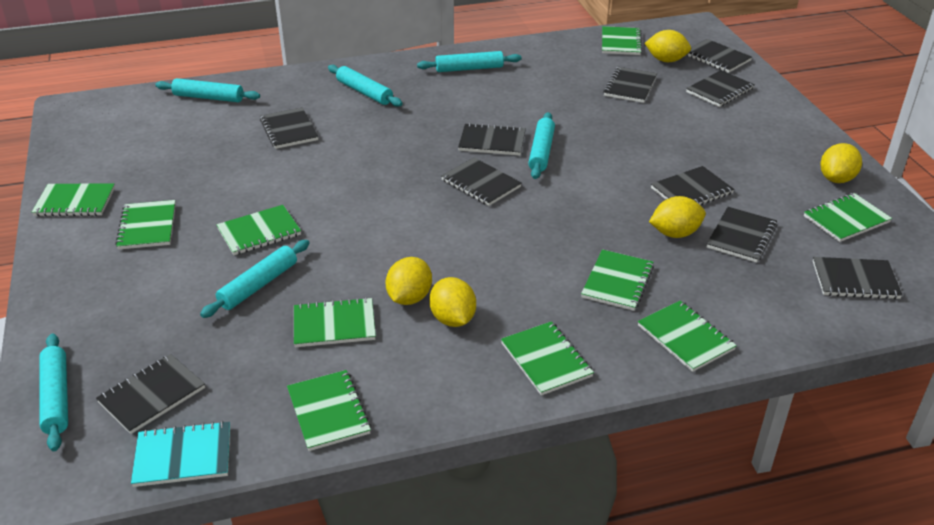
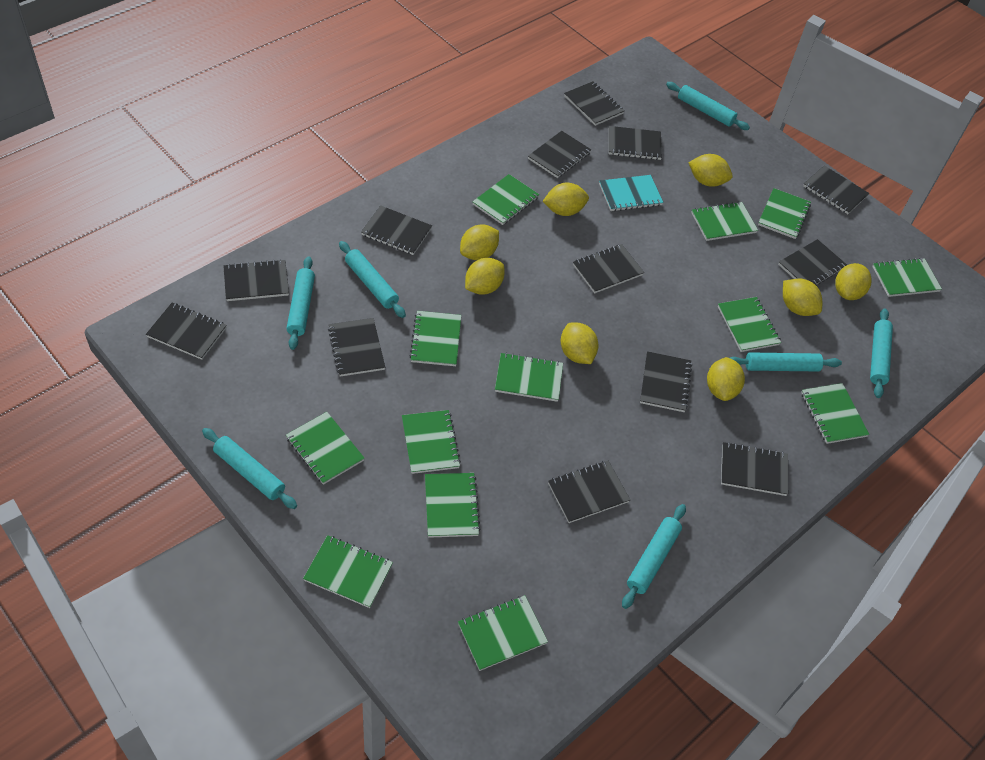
black notebook: 10 -> 13
green notebook: 10 -> 13
turquoise rolling pin: 6 -> 7
yellow lemon: 5 -> 8

